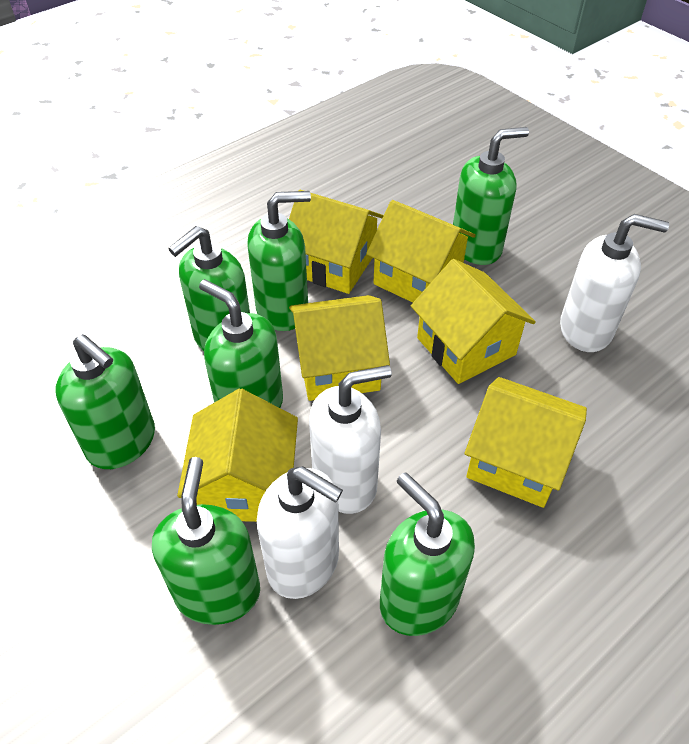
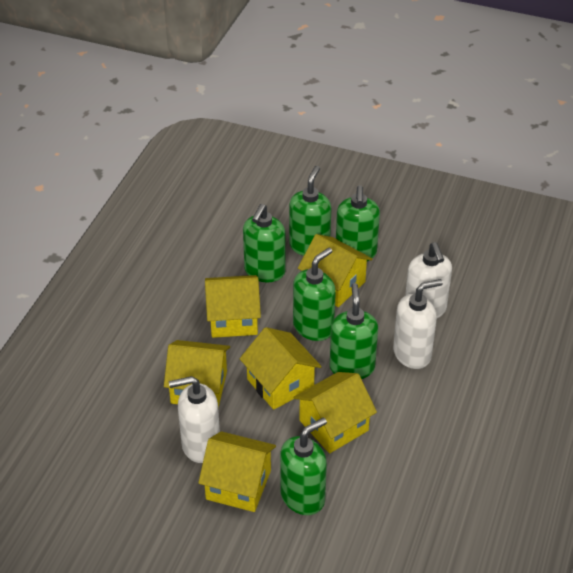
green soap dispenser: 7 -> 6

